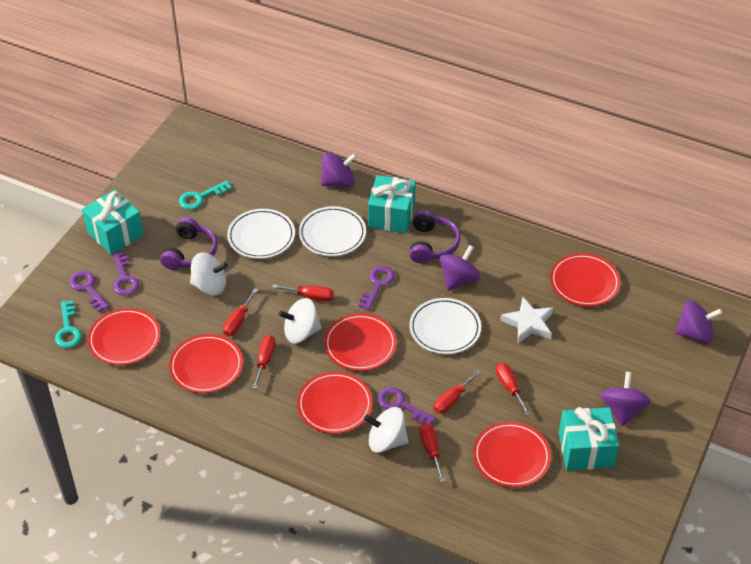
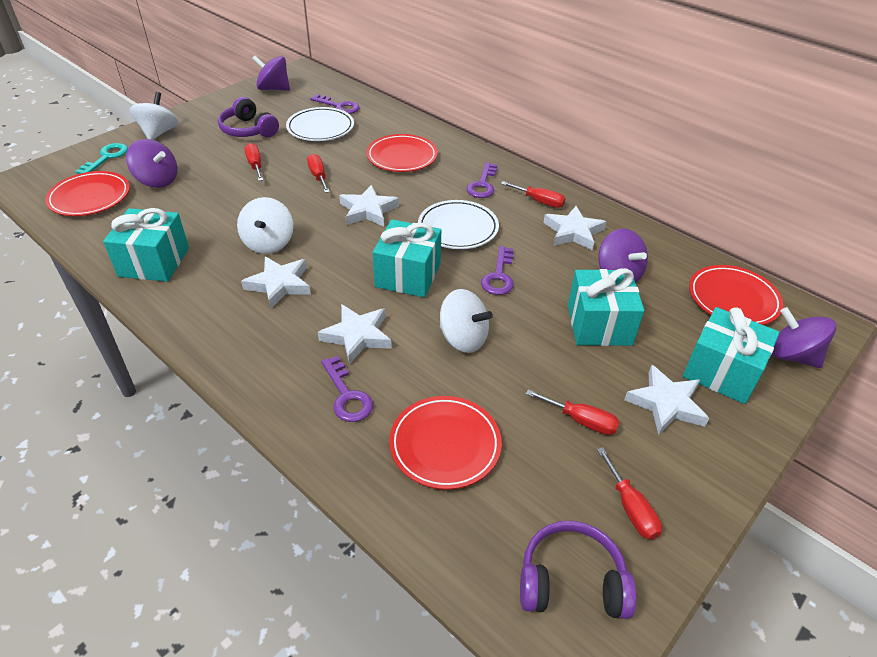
red plate: 6 -> 4
red screwdriver: 6 -> 5
turquoise gift: 3 -> 4
turquoise key: 2 -> 1
white plate: 3 -> 2
white star: 1 -> 5

